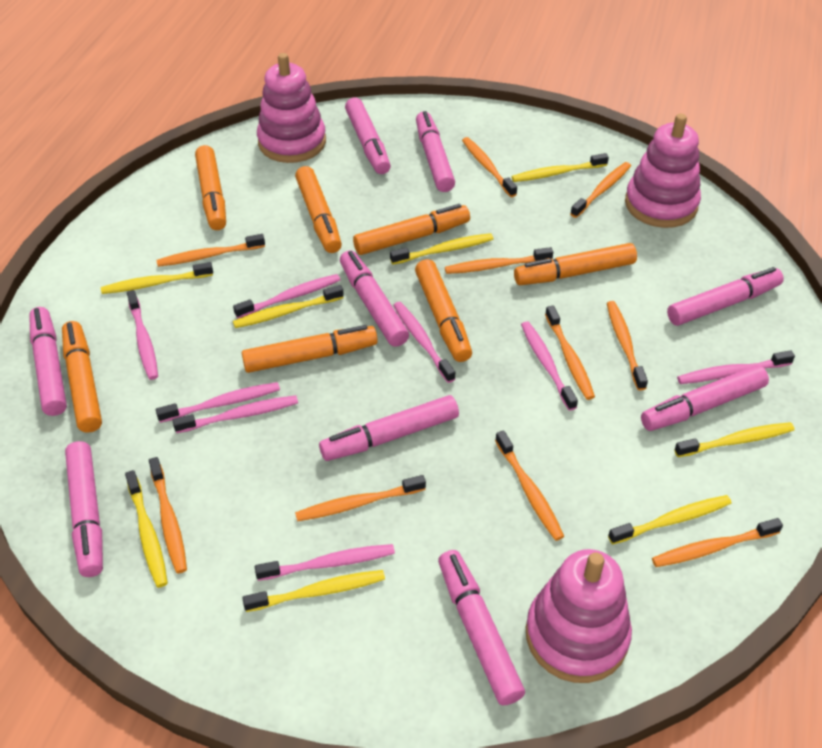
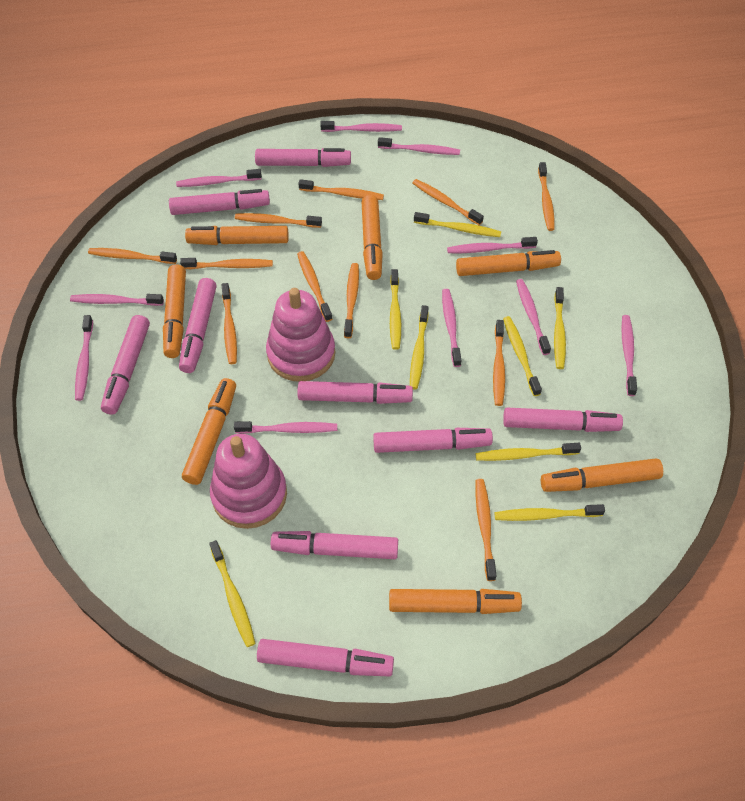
orange toothbrush: 10 -> 11
pink stacking toy: 3 -> 2
pink toothbrush: 8 -> 10

